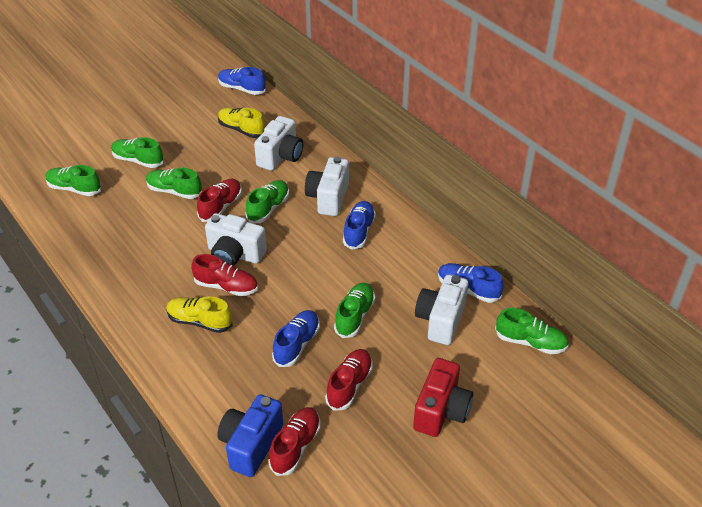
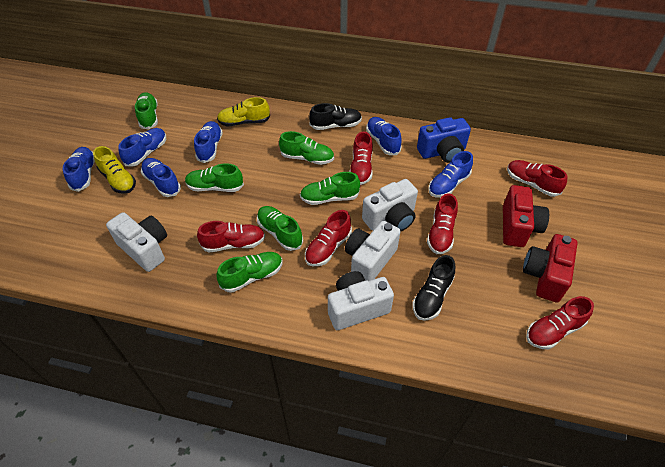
black shoe: 0 -> 2
blue shoe: 4 -> 6
red camera: 1 -> 2
red shoe: 4 -> 6

